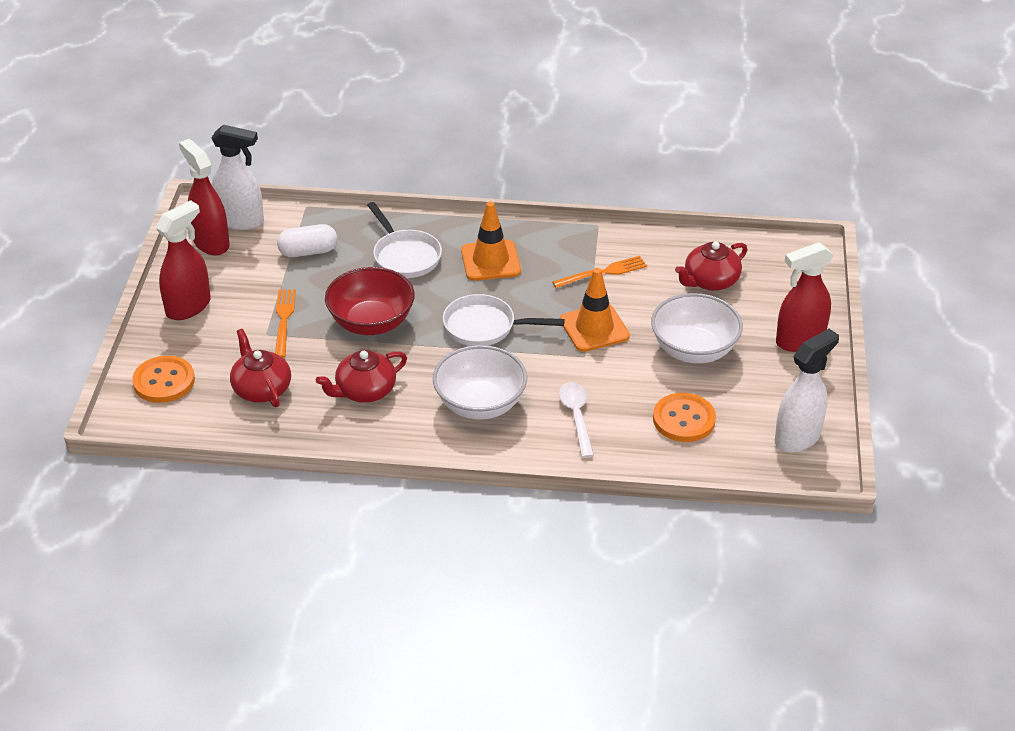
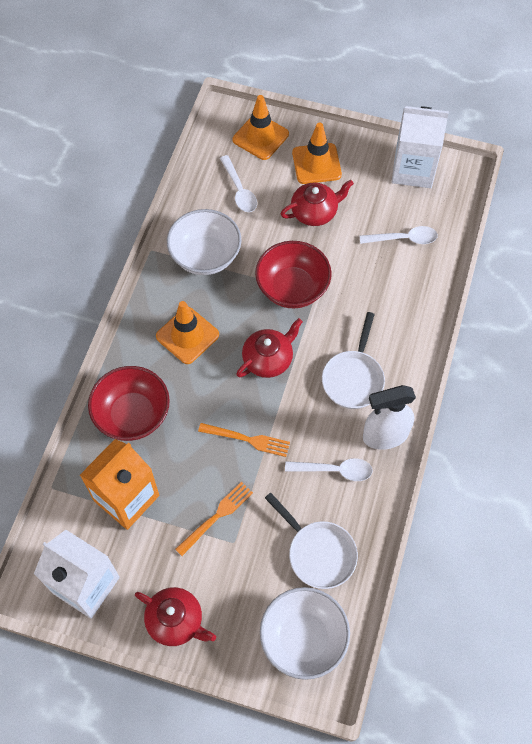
orange button: 2 -> 0
orange carton: 0 -> 1
orange traffic cone: 2 -> 3
red bowl: 1 -> 2
red spray bottle: 3 -> 0
white capsule: 1 -> 0
white carton: 0 -> 2
white spoon: 1 -> 3
white spray bottle: 2 -> 1

